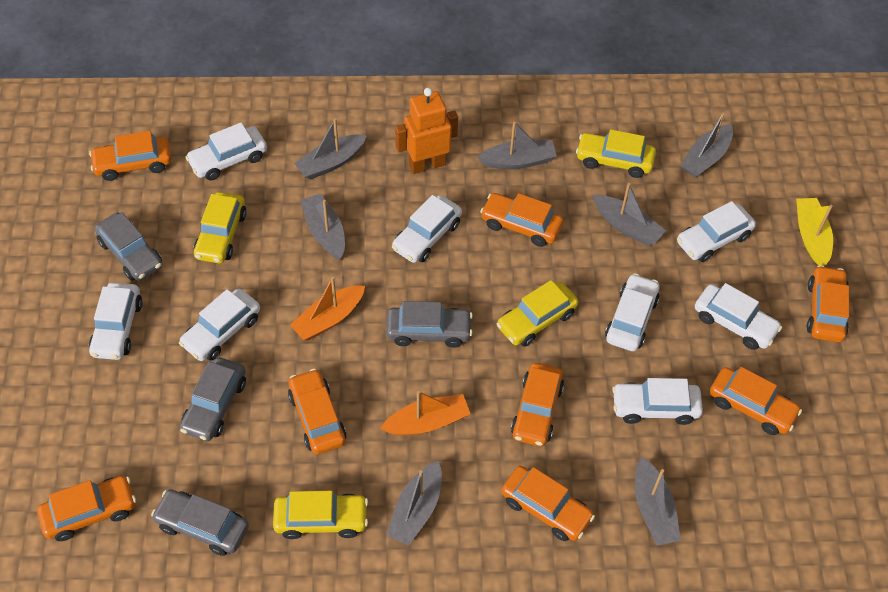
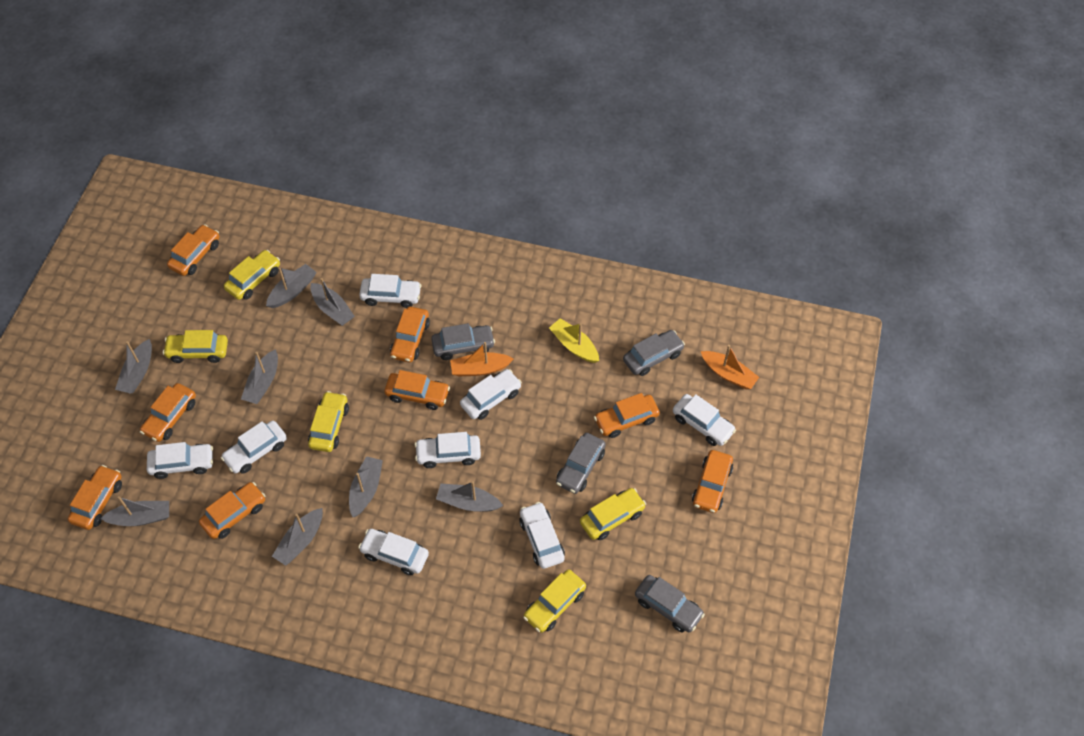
grey boat: 7 -> 8
orange robot: 1 -> 0
yellow car: 4 -> 5

